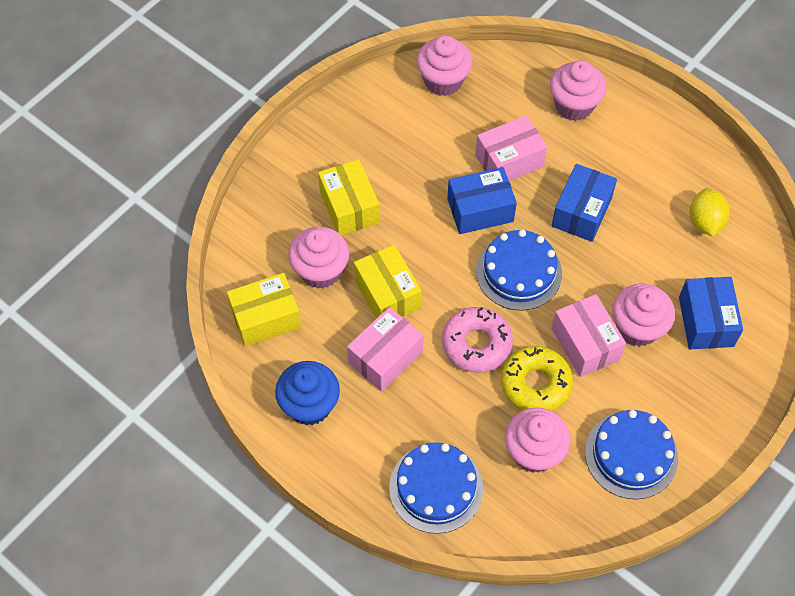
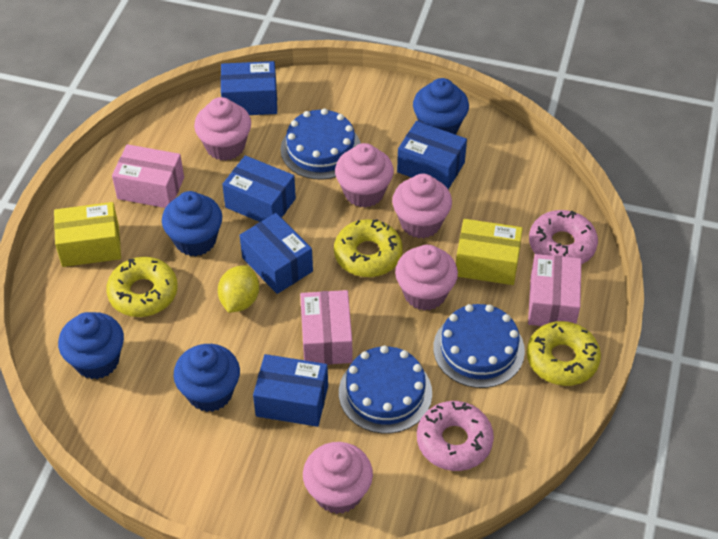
blue box: 3 -> 5
blue cupcake: 1 -> 4
pink donut: 1 -> 2
yellow box: 3 -> 2
yellow donut: 1 -> 3

